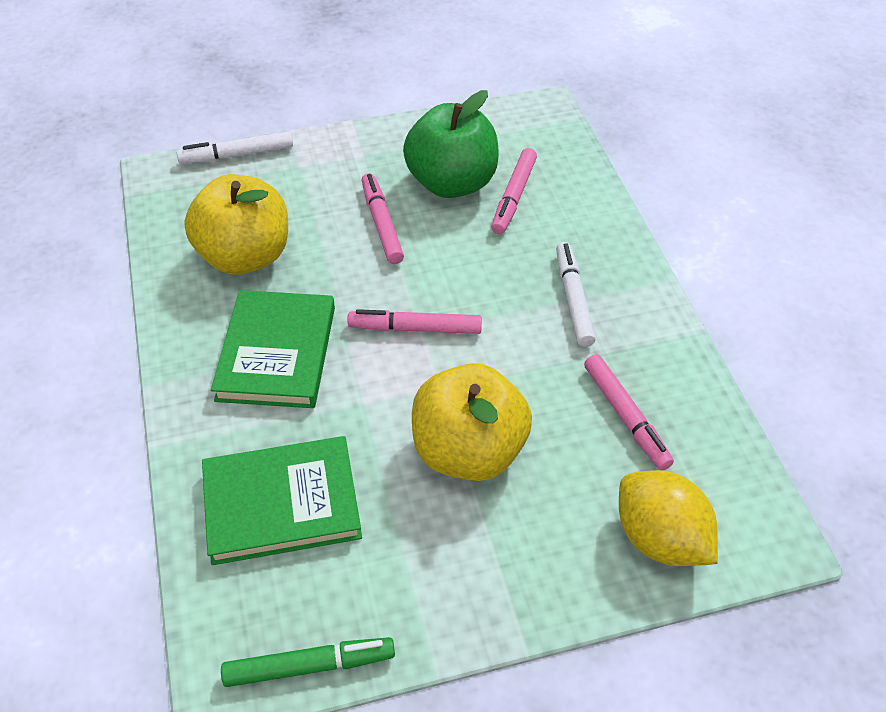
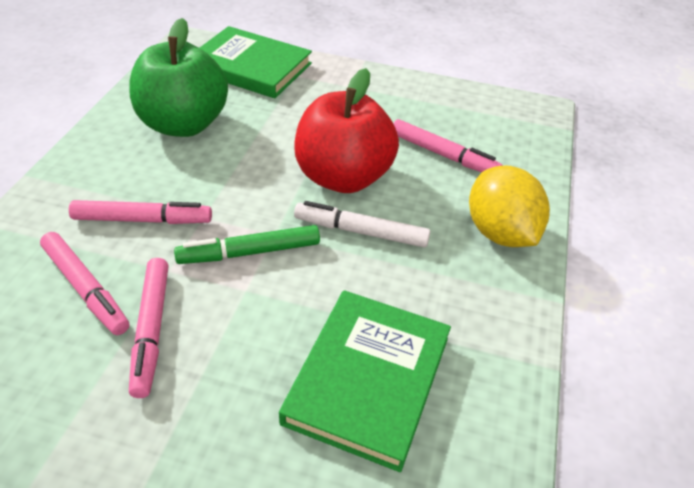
red apple: 0 -> 1
white marker: 2 -> 1
yellow apple: 2 -> 0

